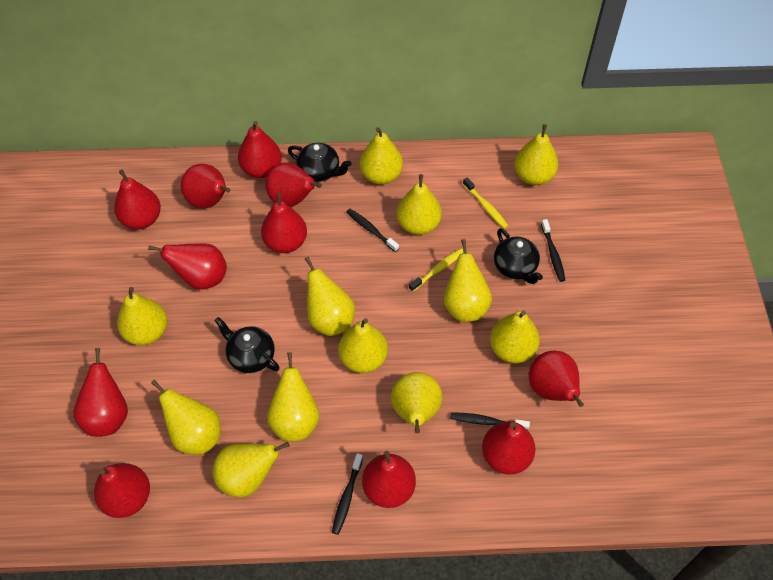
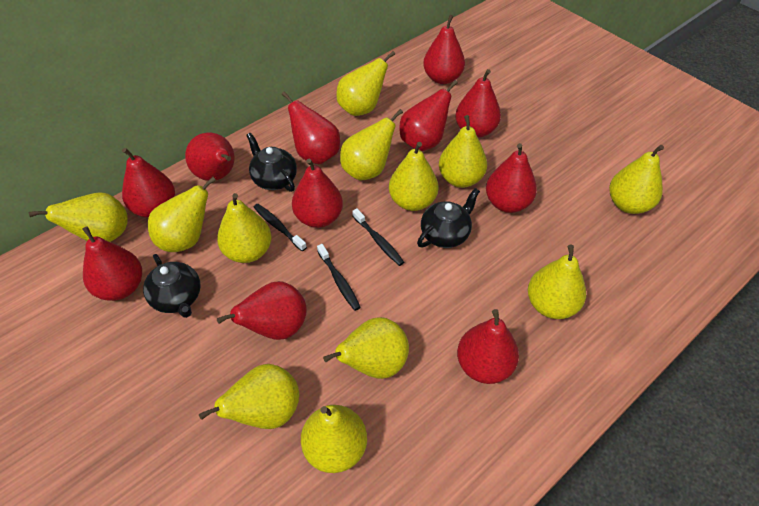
black toothbrush: 4 -> 3
yellow toothbrush: 2 -> 0

